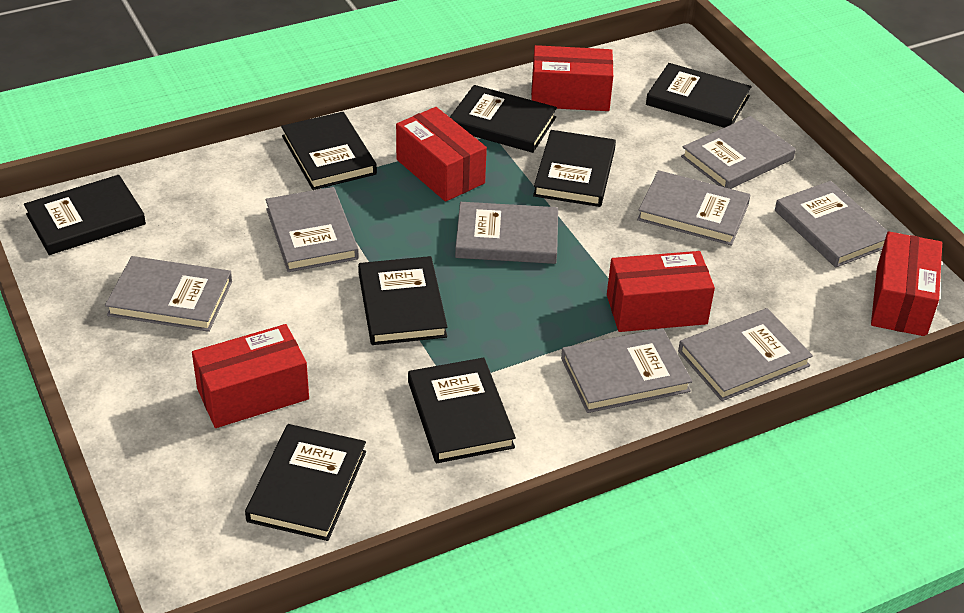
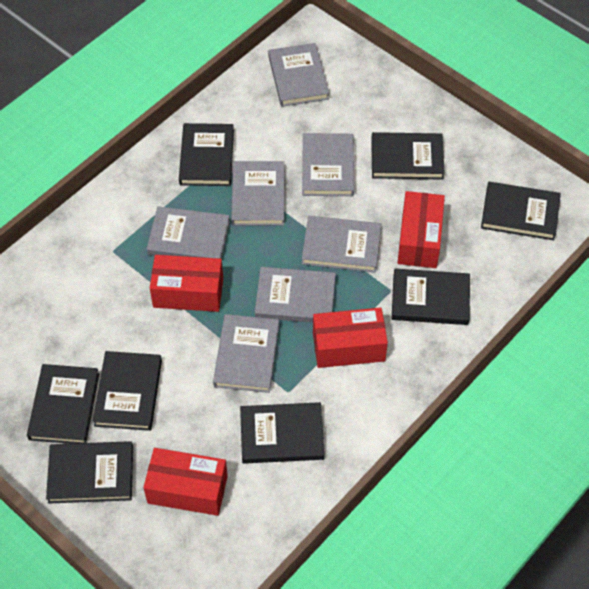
grey book: 8 -> 7
red box: 5 -> 4

